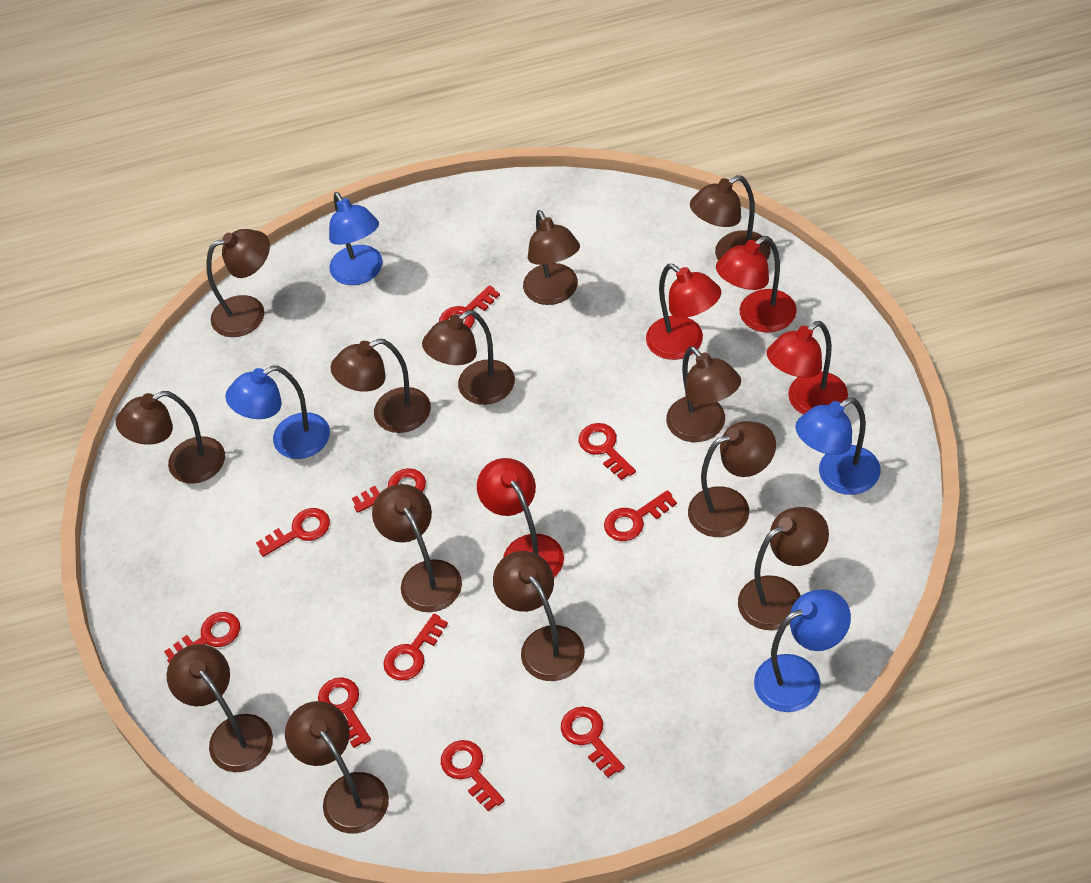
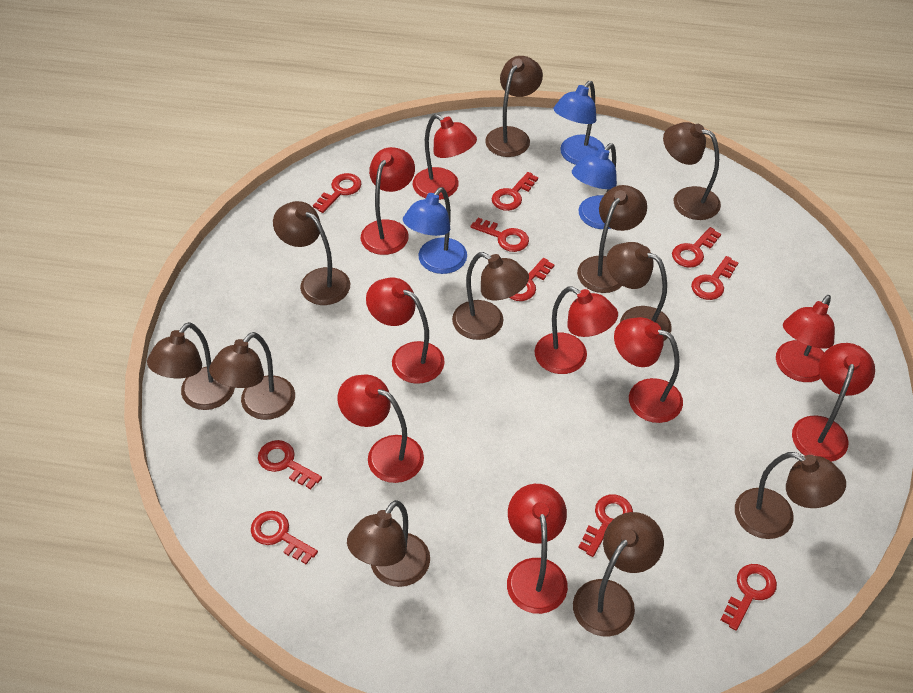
blue lamp: 4 -> 3
brown lamp: 13 -> 11
red lamp: 4 -> 9

